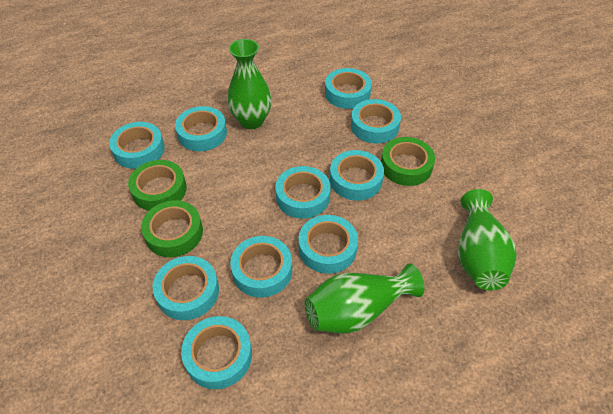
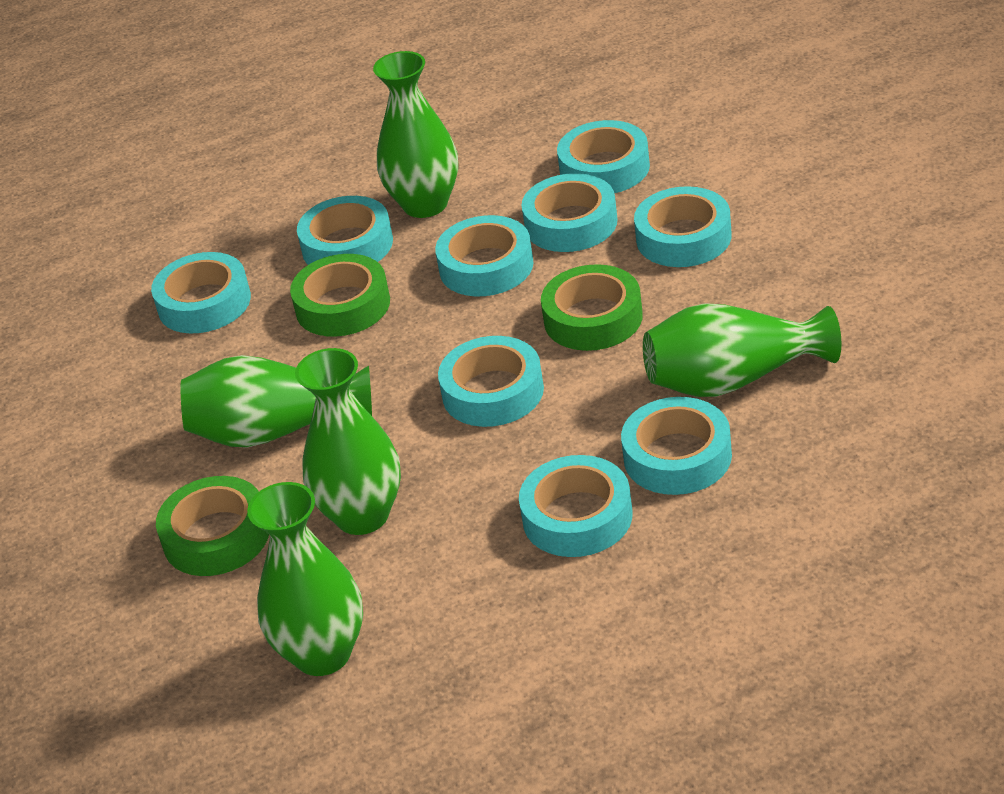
green vase: 3 -> 5
turquoise tape: 10 -> 9

